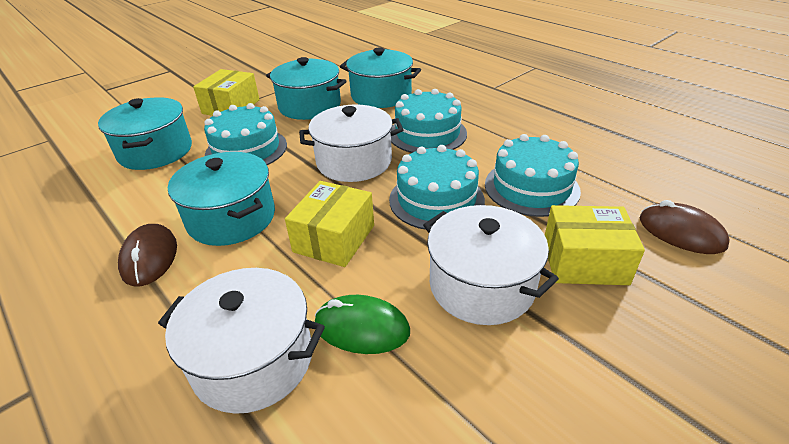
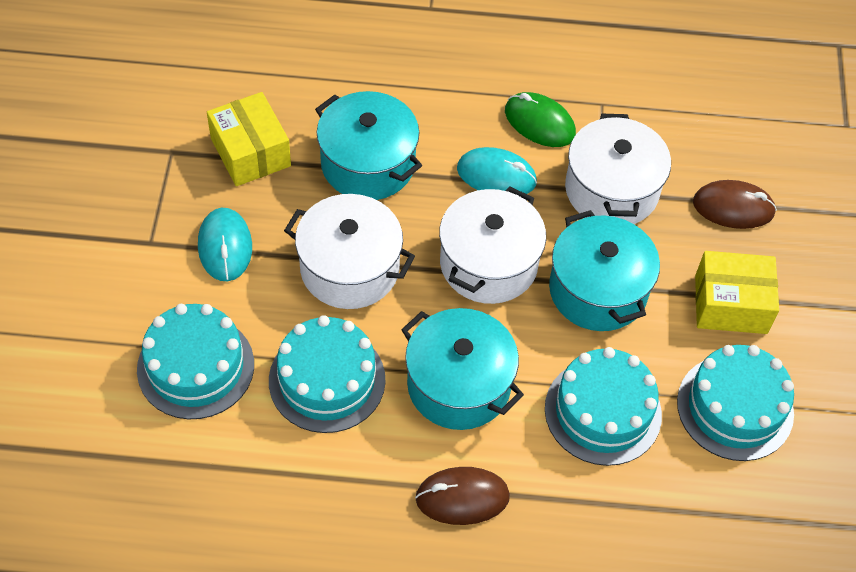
turquoise mouse: 0 -> 2
turquoise pot: 4 -> 3
yellow box: 3 -> 2

